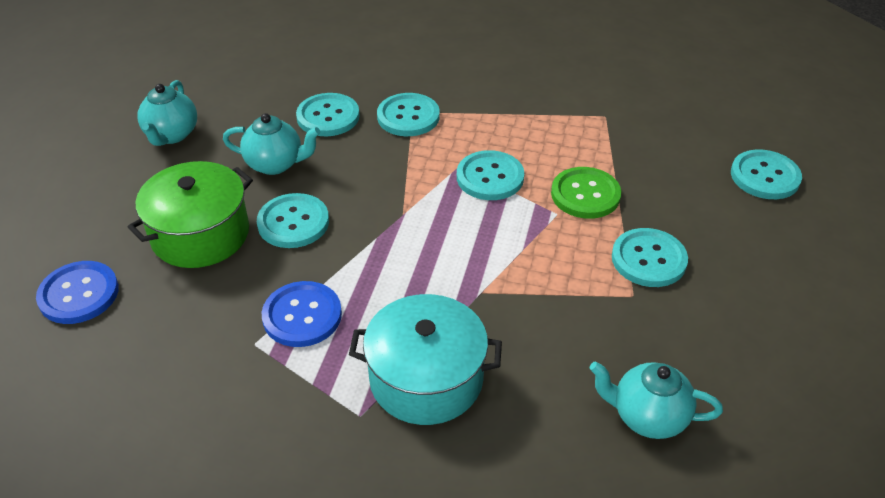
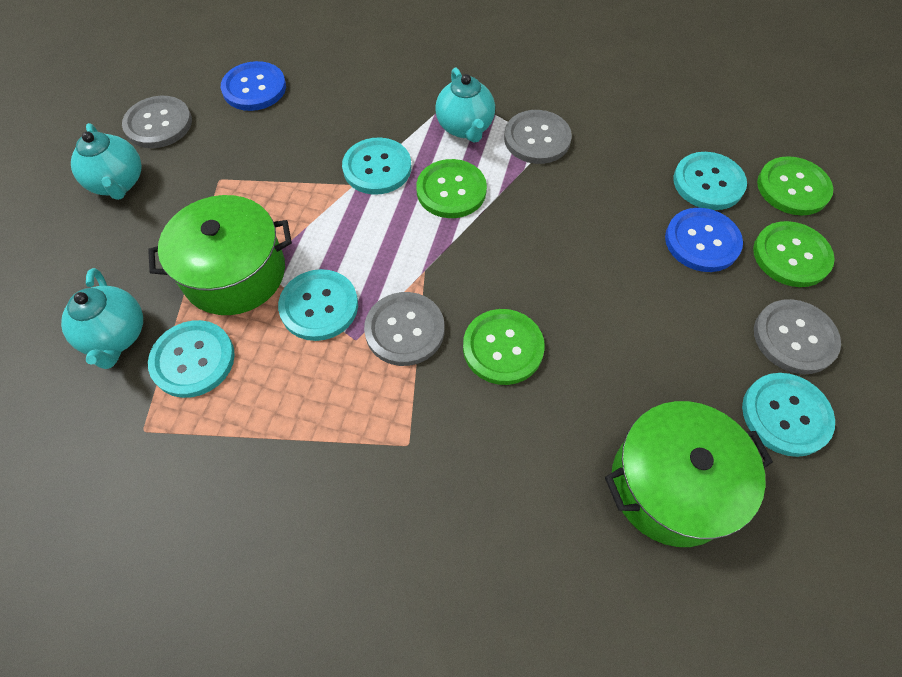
green button: 1 -> 4
green pot: 1 -> 2
grey button: 0 -> 4
turquoise button: 6 -> 5
turquoise pot: 1 -> 0

